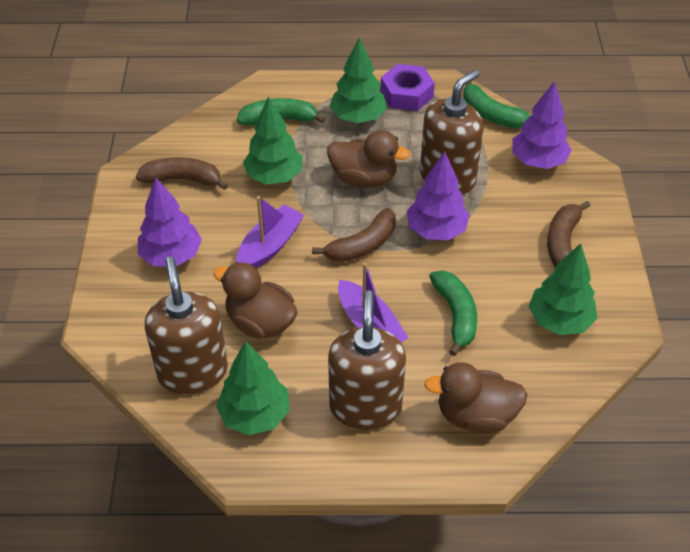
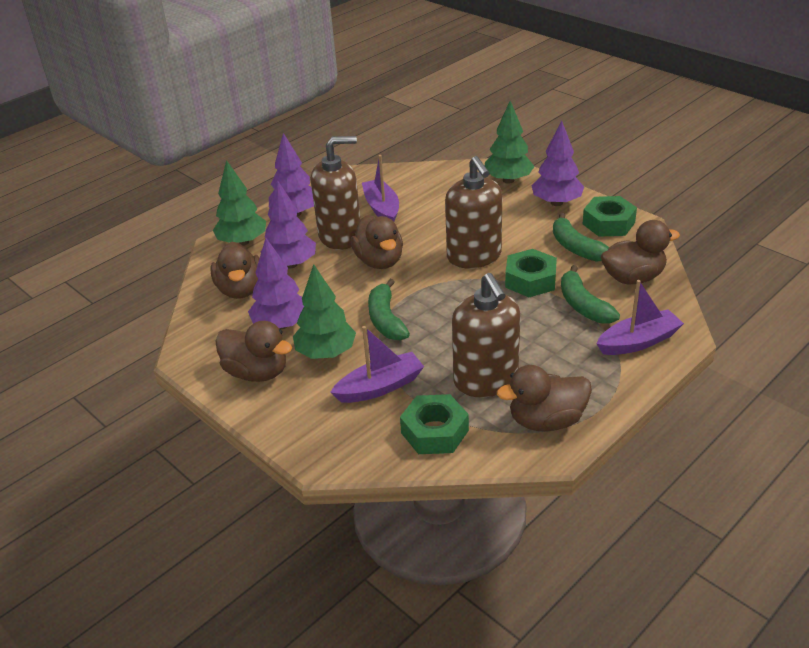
brown banana: 3 -> 0
brown duck: 3 -> 5
green nut: 0 -> 3
green tree: 4 -> 3
purple boat: 2 -> 3
purple nut: 1 -> 0
purple tree: 3 -> 4

